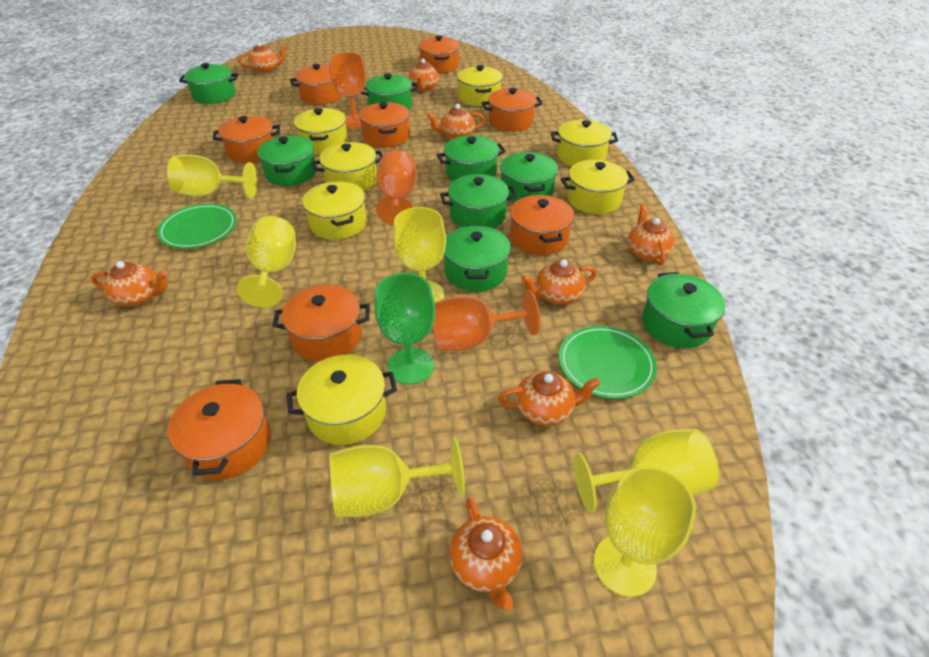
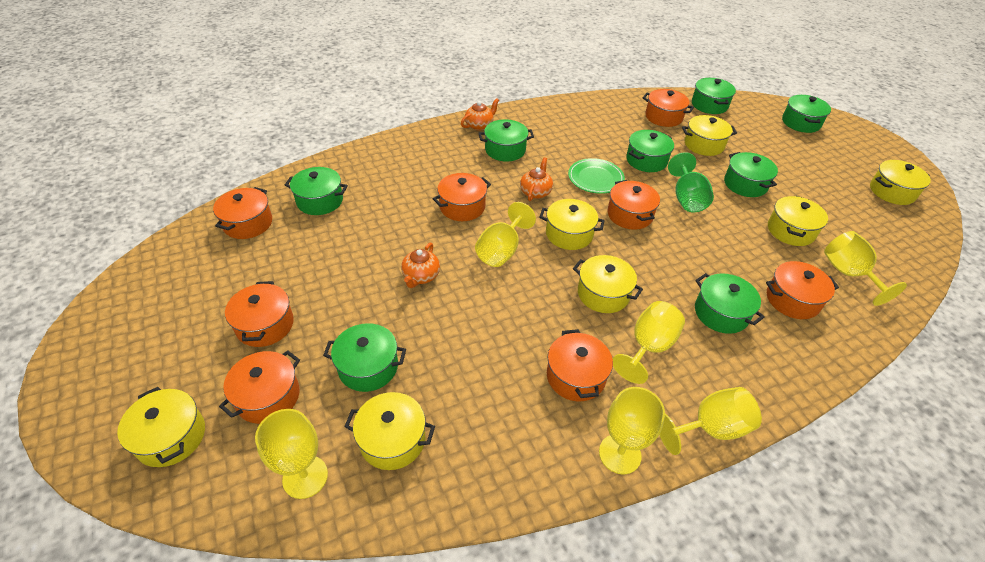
green plate: 2 -> 1
orange goblet: 3 -> 0
orange teapot: 8 -> 3

